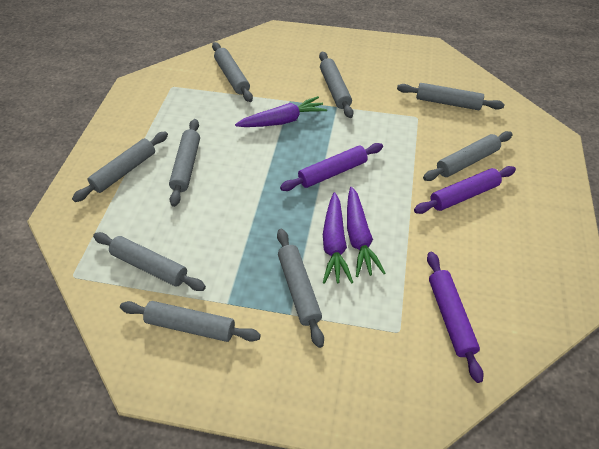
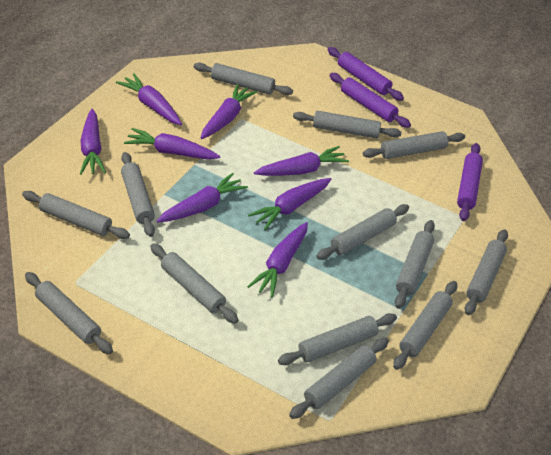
grey rolling pin: 9 -> 13
purple carrot: 3 -> 8

